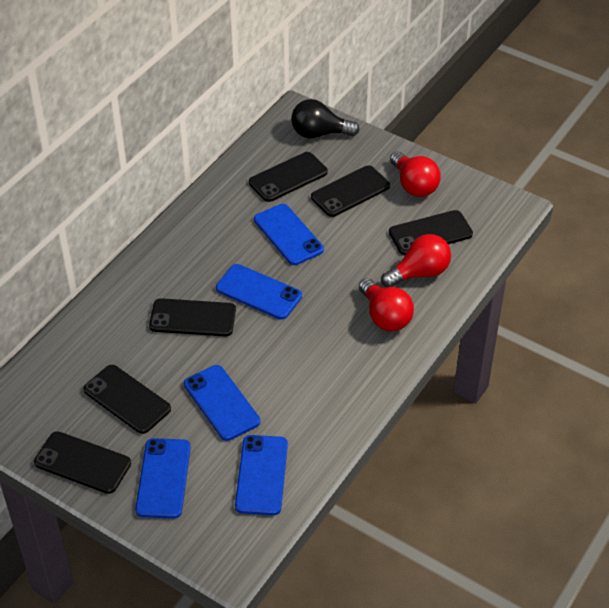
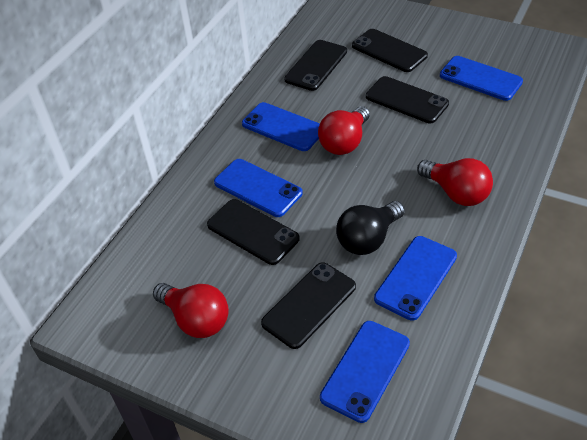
black phone: 6 -> 5

